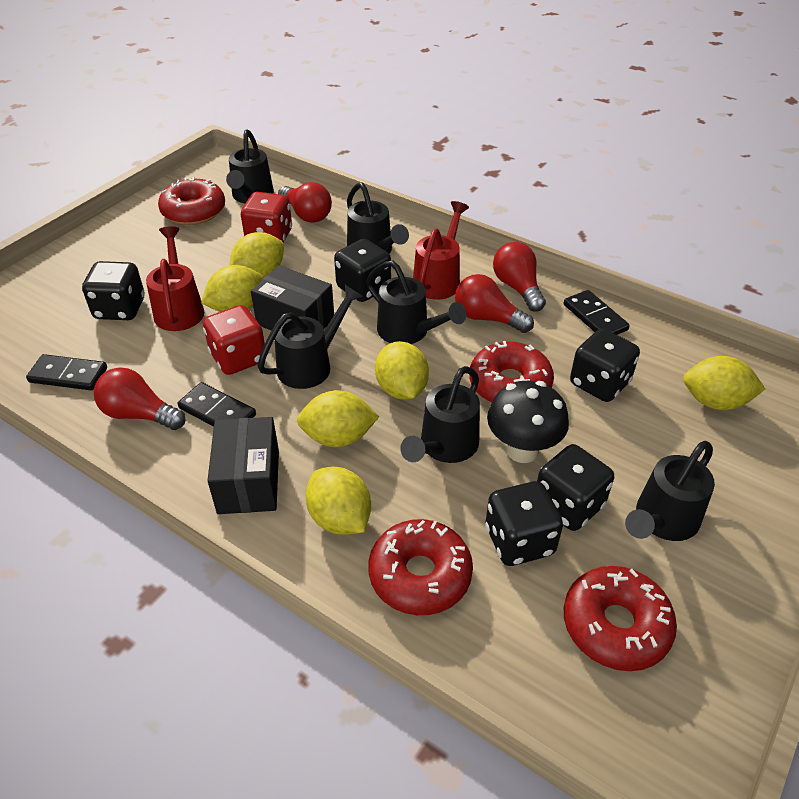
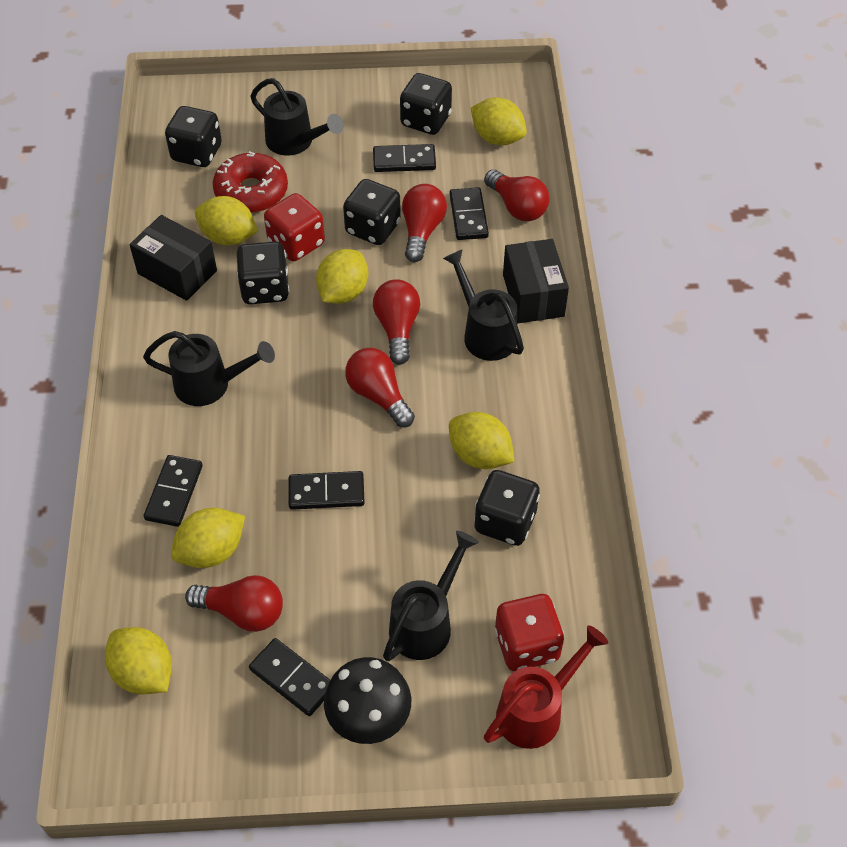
black domino: 3 -> 5
black watering can: 6 -> 4
red donut: 4 -> 1
red light bulb: 4 -> 5
red watering can: 2 -> 1

